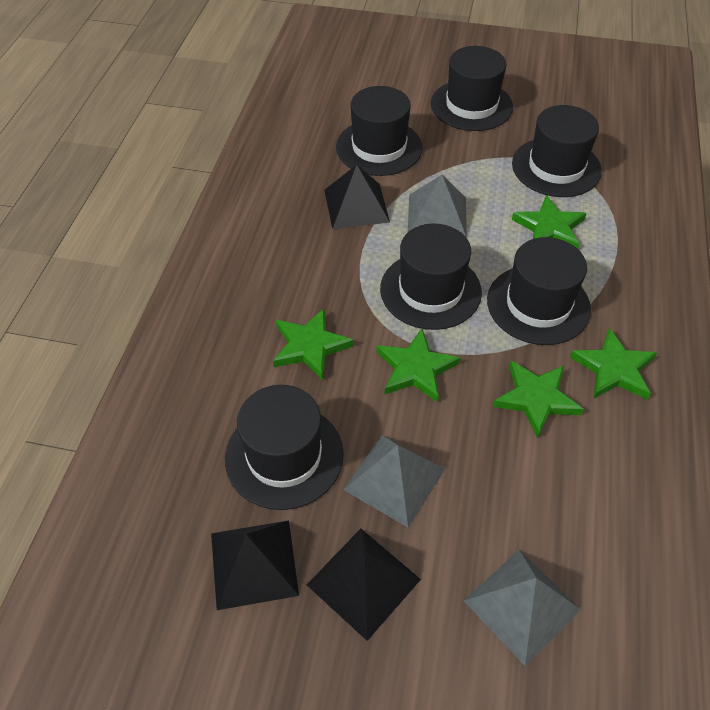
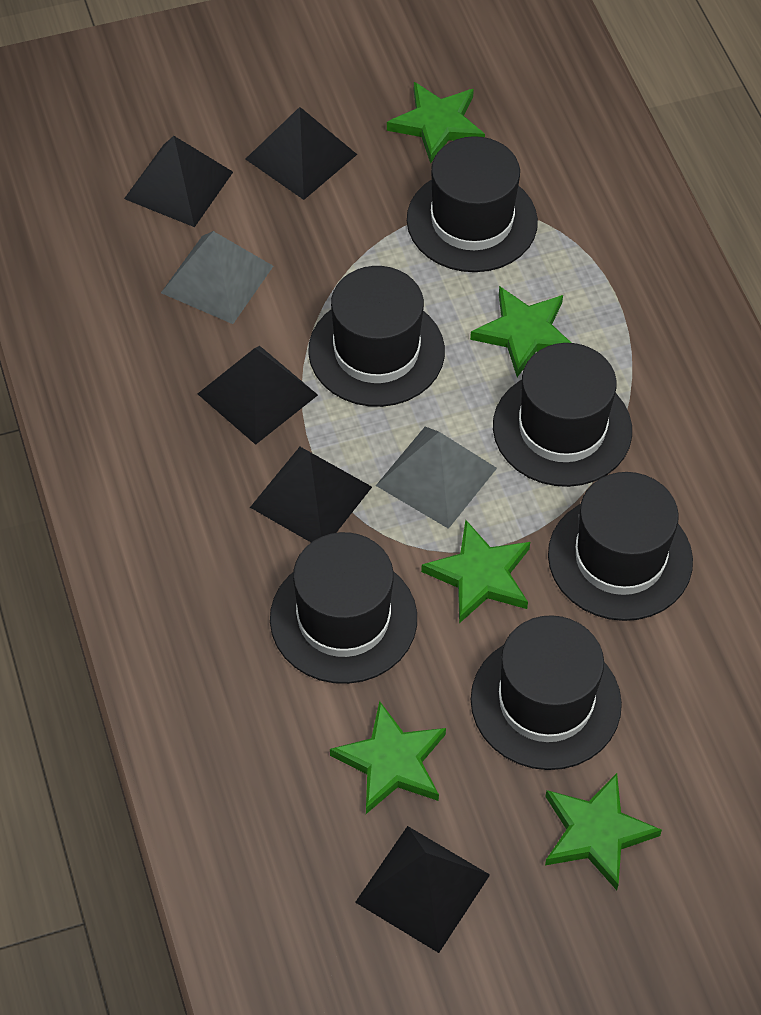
black pyramid: 3 -> 5
grey pyramid: 3 -> 2

